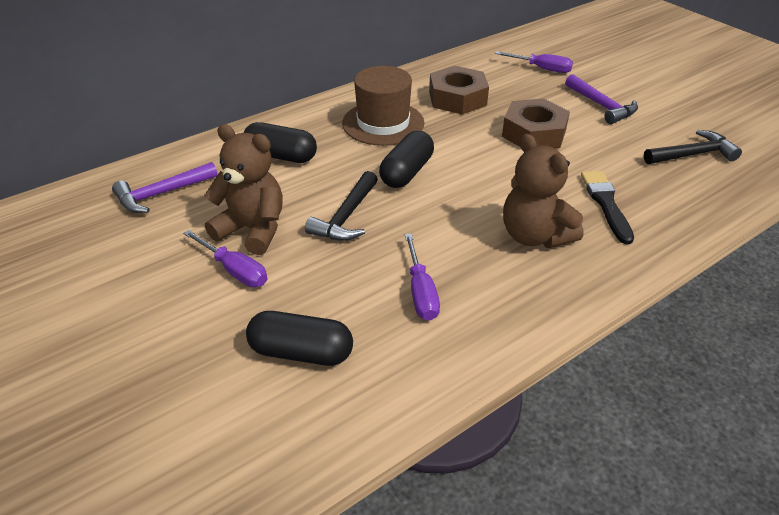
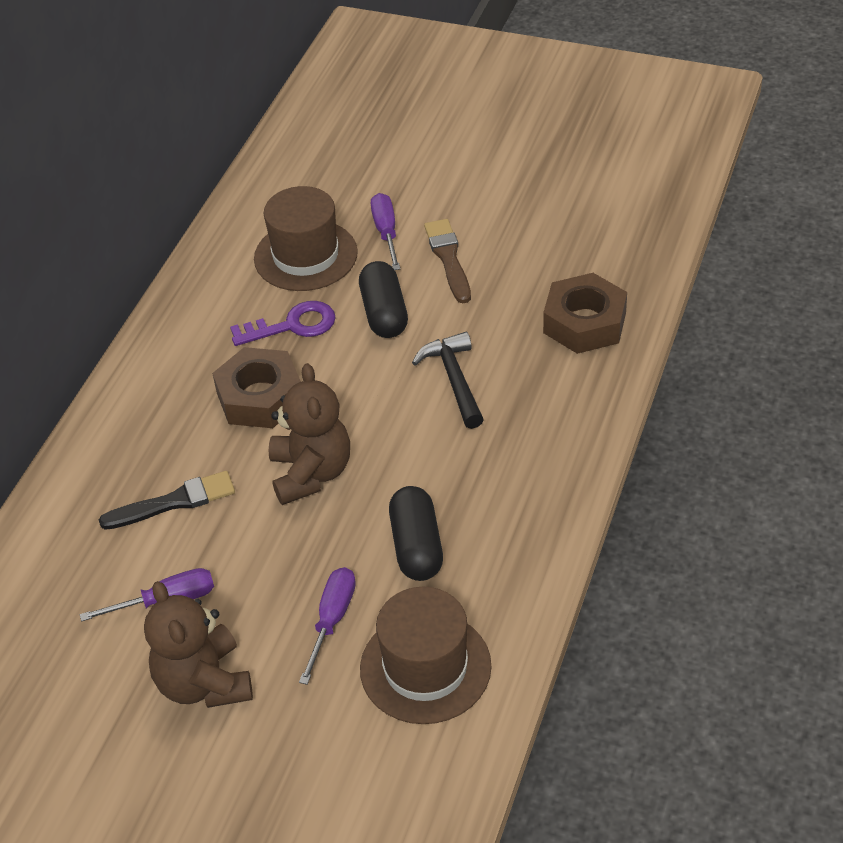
black capsule: 3 -> 2
black hammer: 2 -> 1
brown brush: 0 -> 1
brown hat: 1 -> 2
purple hammer: 2 -> 0
purple key: 0 -> 1

